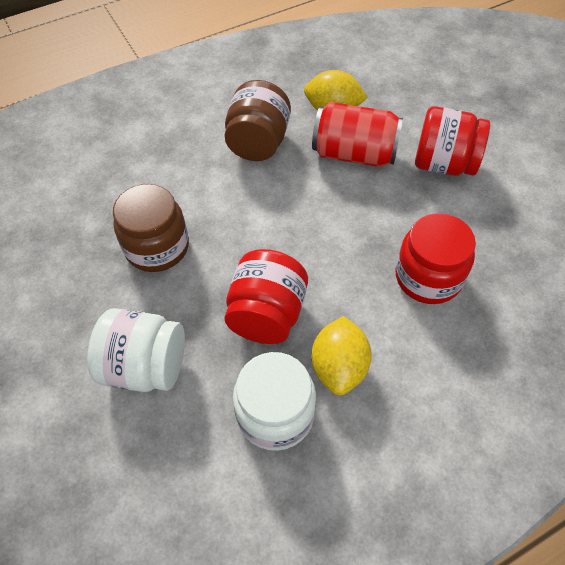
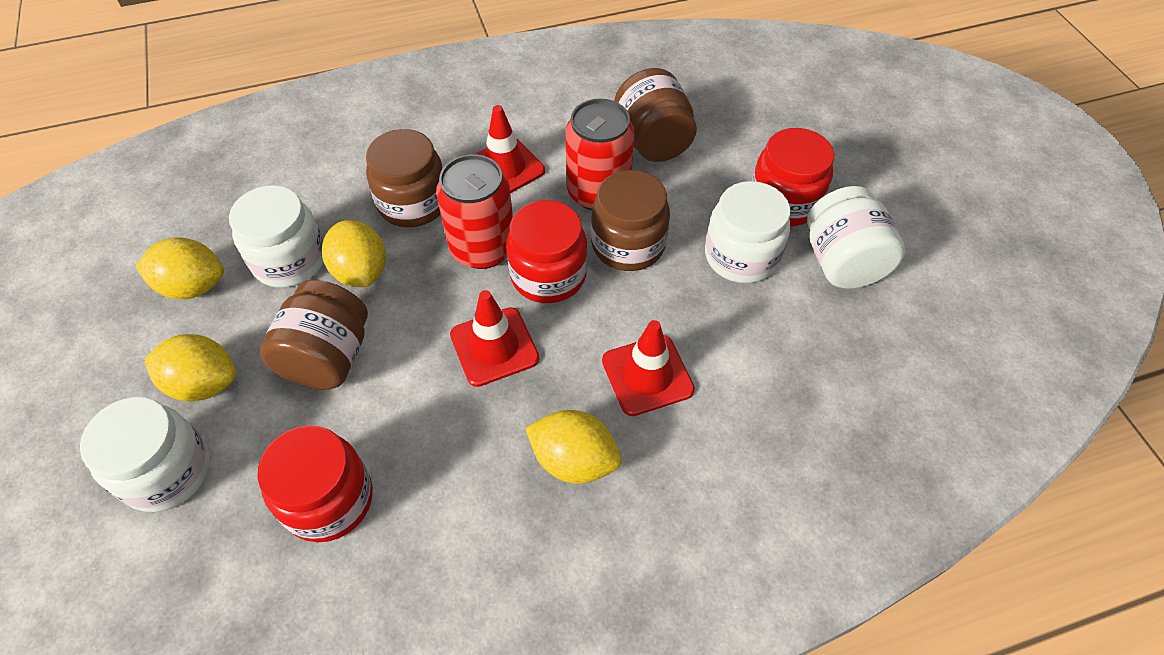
brown jar: 2 -> 4
red can: 1 -> 2
red traffic cone: 0 -> 3
white jar: 2 -> 4
yellow lemon: 2 -> 4

